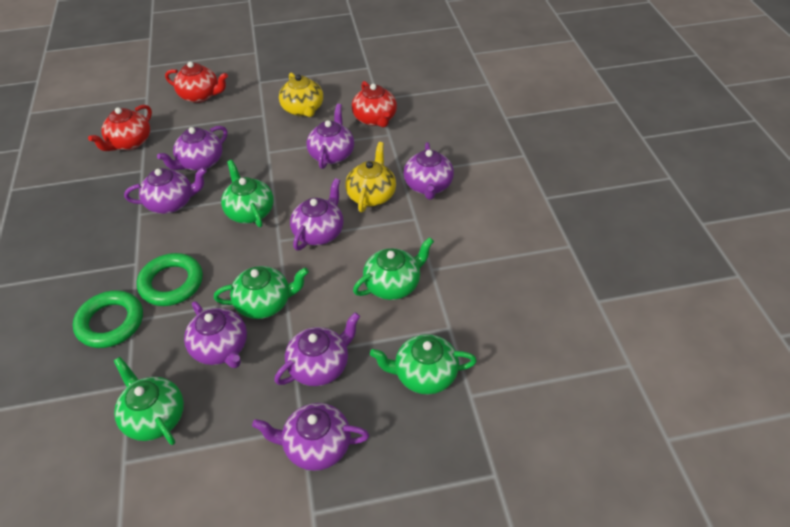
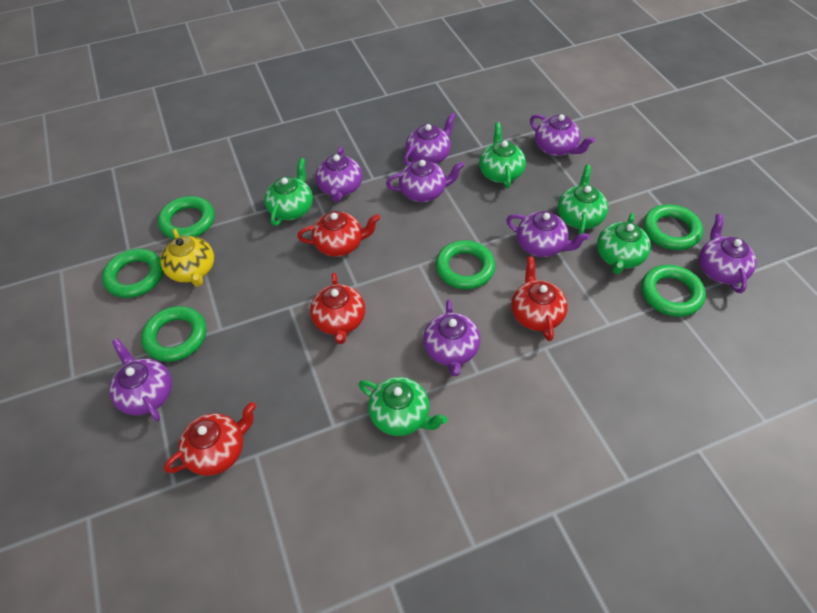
green ring: 2 -> 6
red teapot: 3 -> 4
yellow teapot: 2 -> 1

